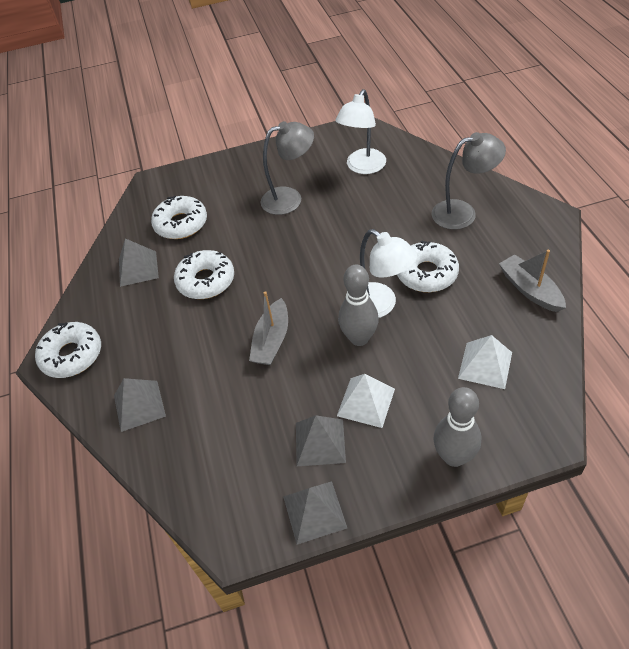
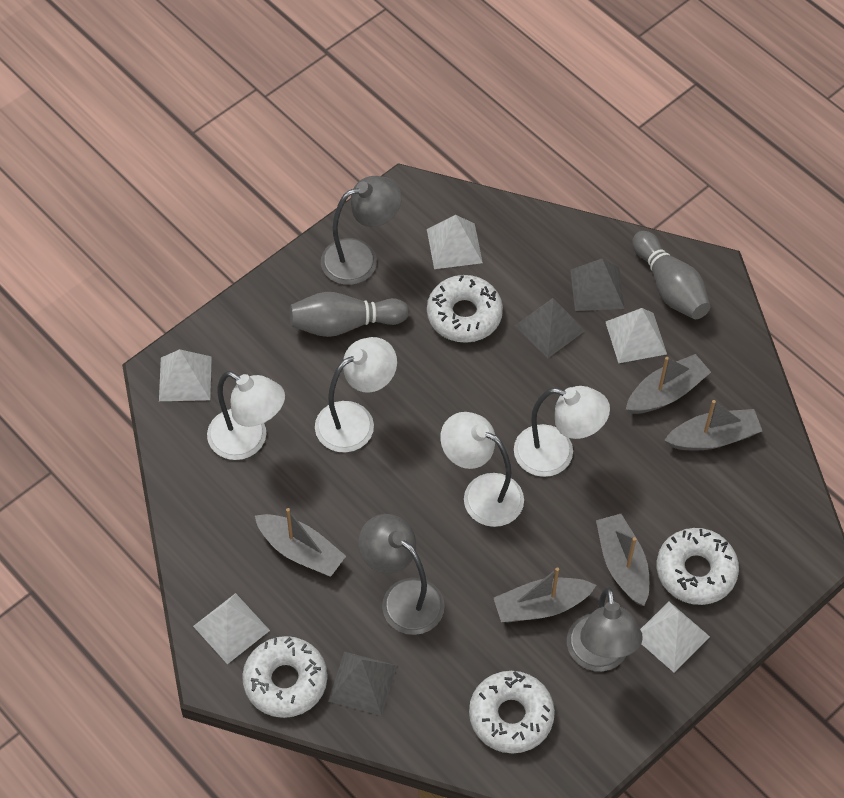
grey boat: 2 -> 5
grey lamp: 2 -> 3
grey pyramid: 4 -> 3
white lamp: 2 -> 4
white pyramid: 2 -> 5

